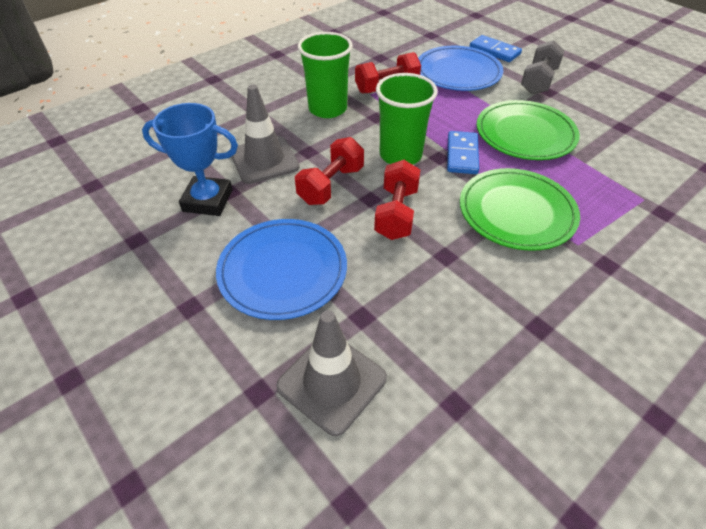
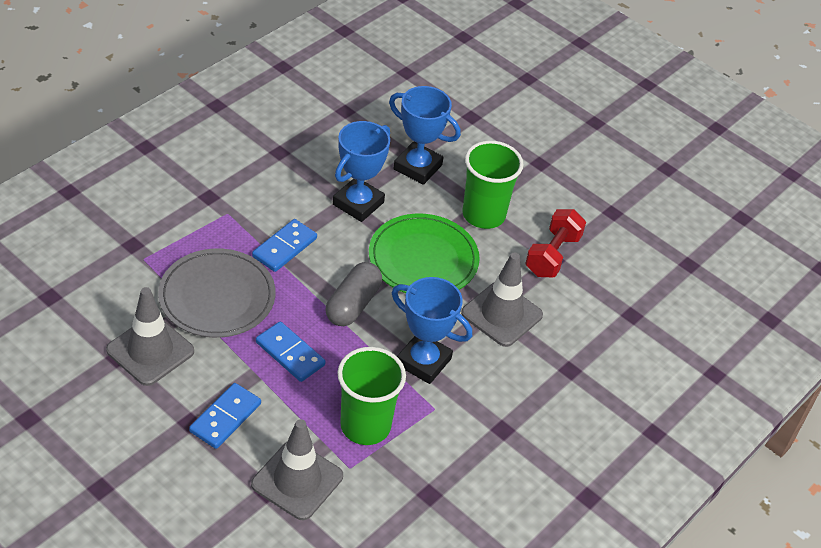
blue domino: 2 -> 3
blue plate: 2 -> 0
blue trophy: 1 -> 3
green plate: 2 -> 1
grey capsule: 0 -> 1
grey dumbbell: 1 -> 0
grey plate: 0 -> 1
grey traffic cone: 2 -> 3
red dumbbell: 3 -> 1

